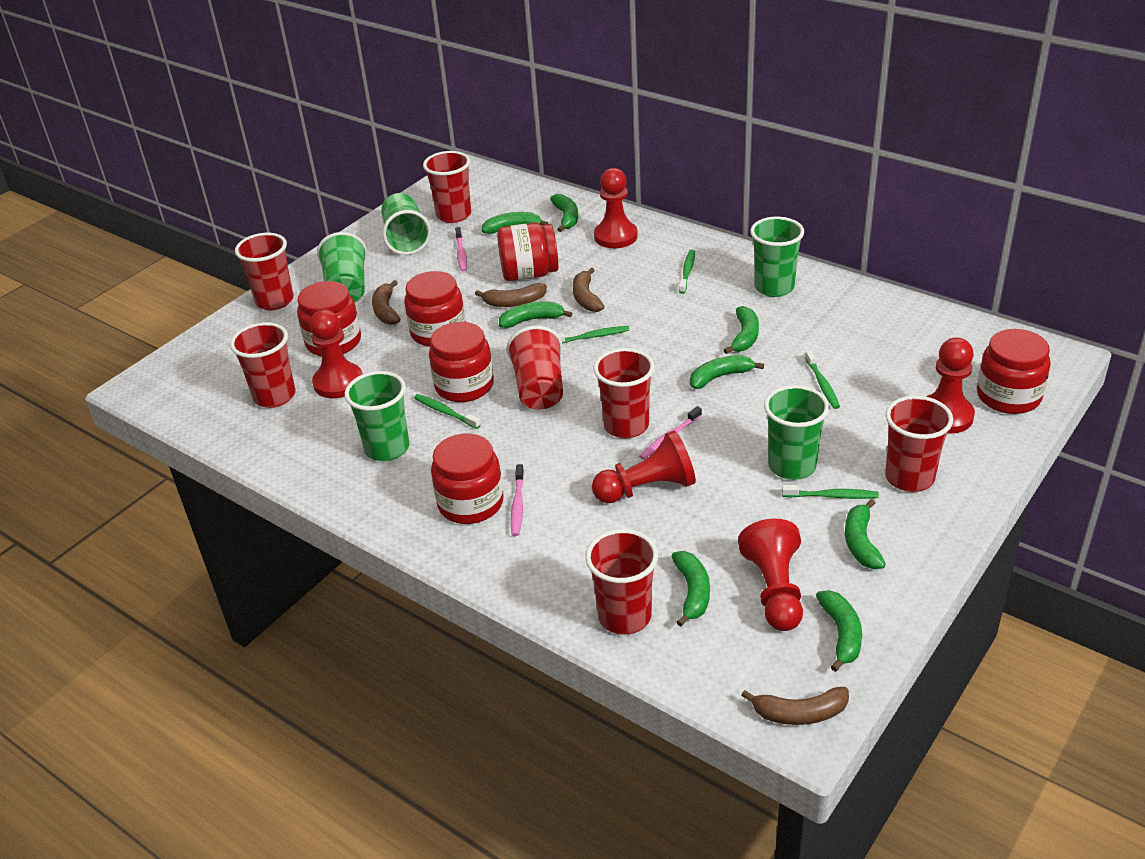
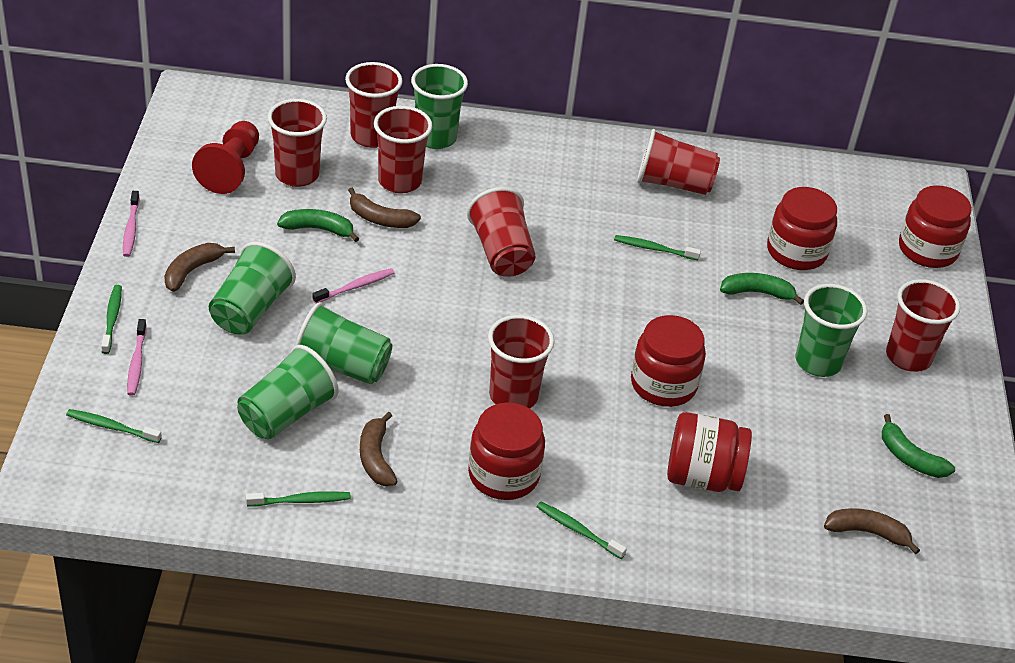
green banana: 8 -> 3
red jar: 6 -> 5
red pawn: 5 -> 1

